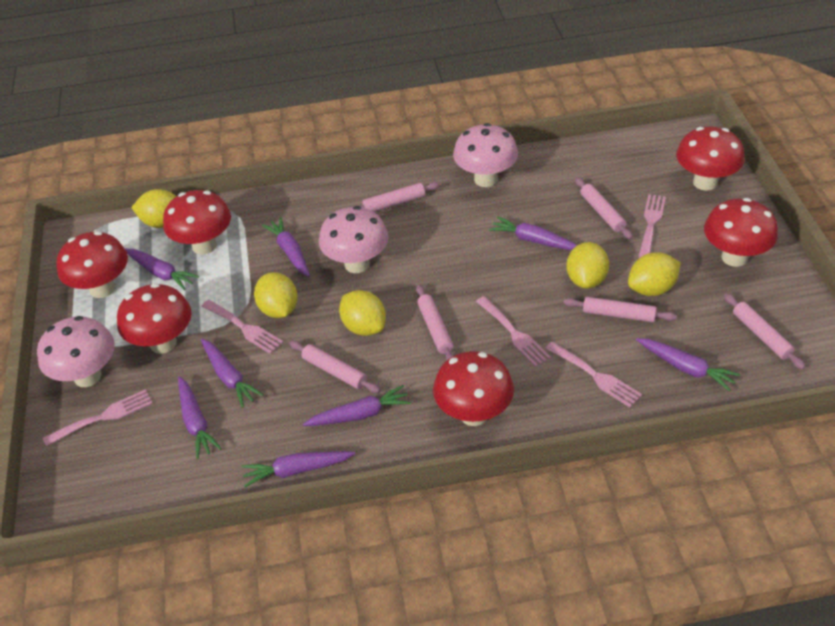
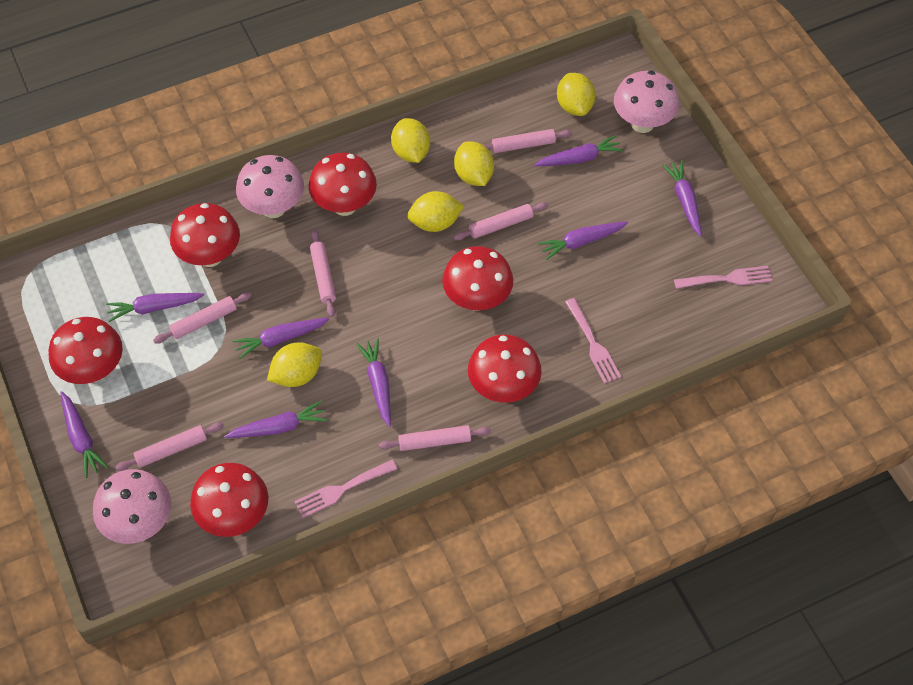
pink fork: 5 -> 3

